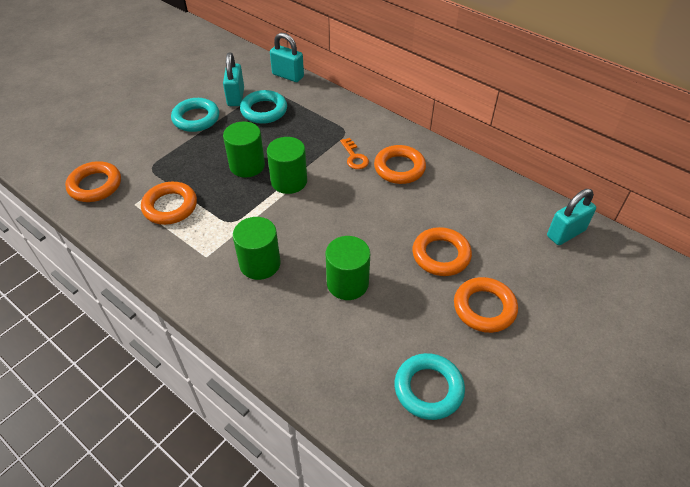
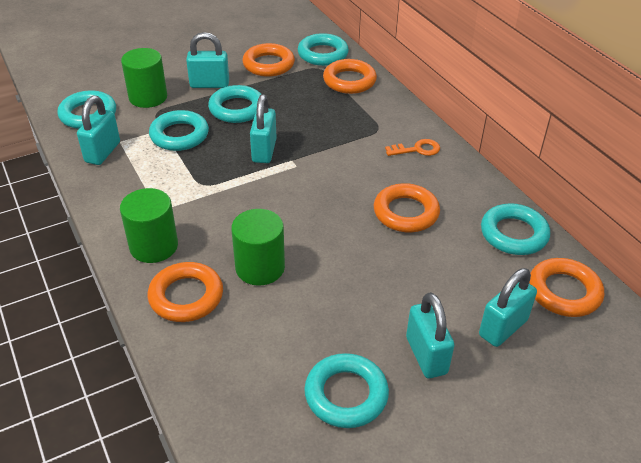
green cylinder: 4 -> 3
turquoise padlock: 3 -> 5
turquoise ring: 3 -> 6

